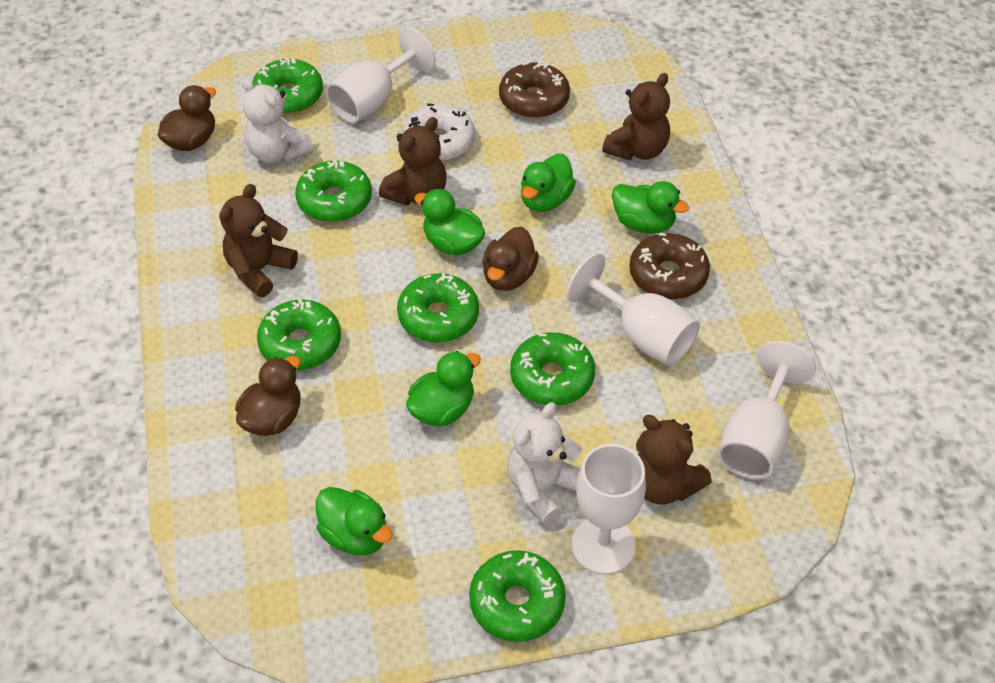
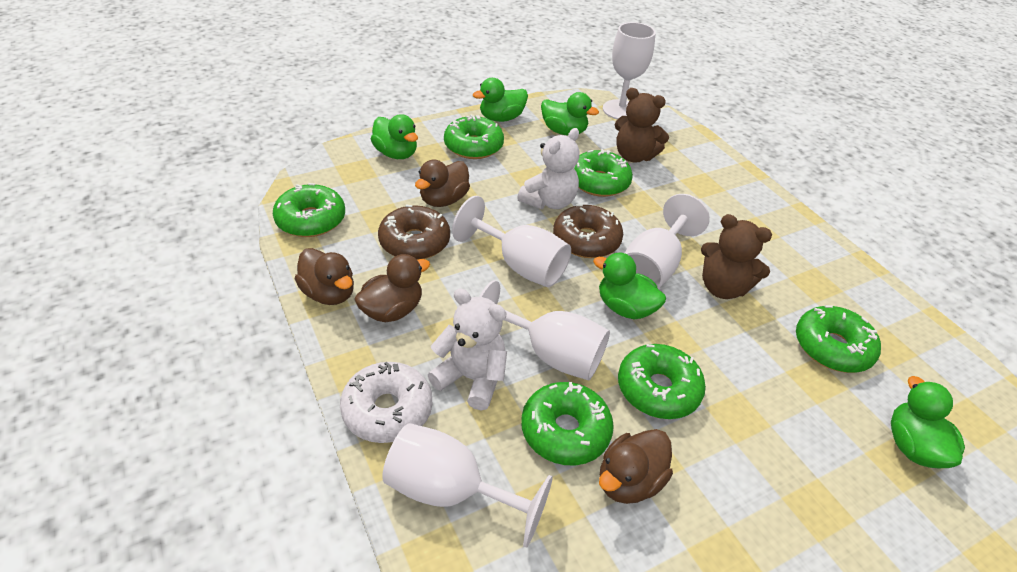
brown duck: 3 -> 4
brown teddy bear: 4 -> 2
white goblet: 4 -> 5

